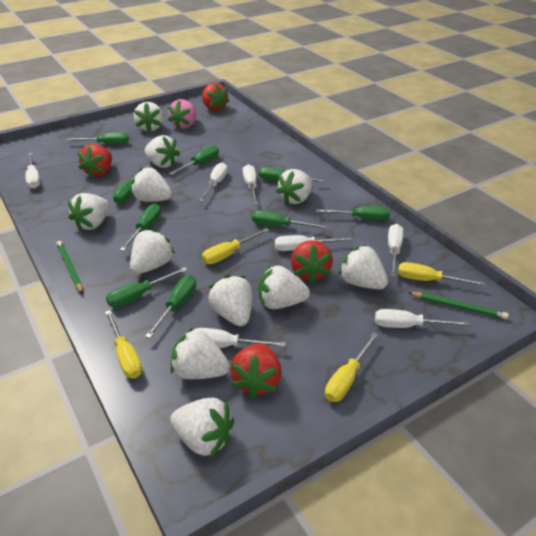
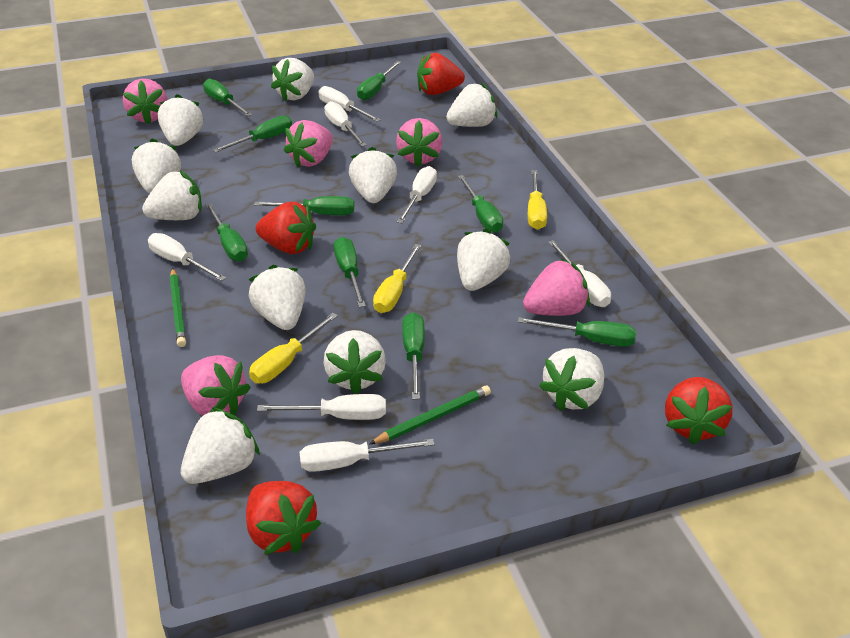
pink strawberry: 1 -> 5
yellow screwdriver: 4 -> 3

